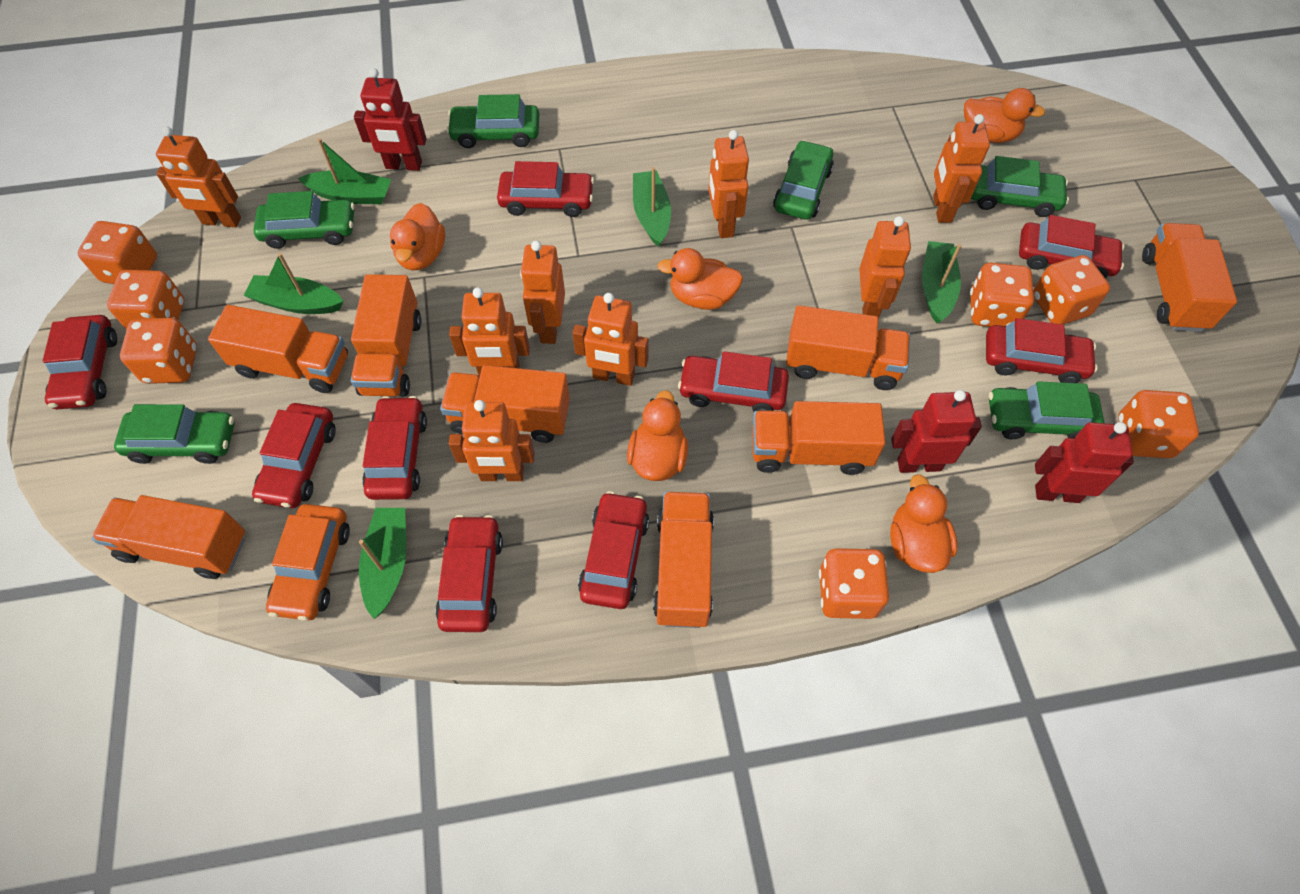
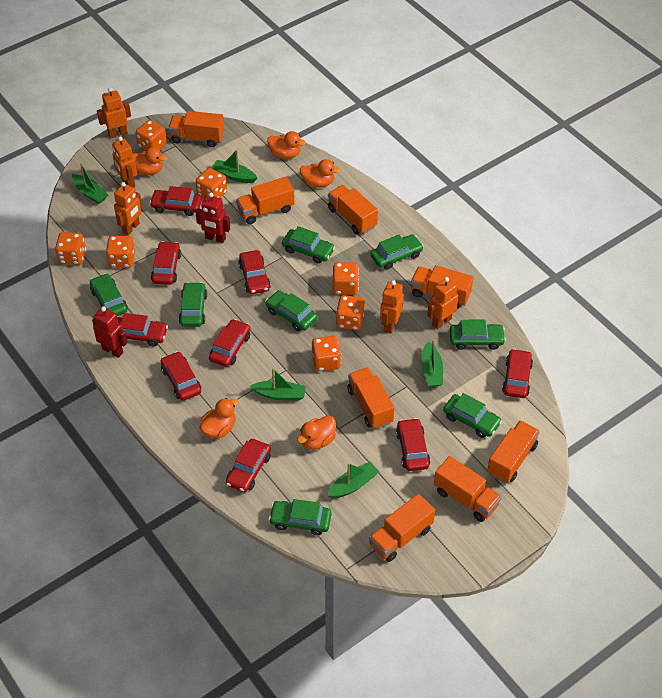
green car: 6 -> 8
orange car: 1 -> 0
orange robot: 8 -> 5
red robot: 3 -> 2

